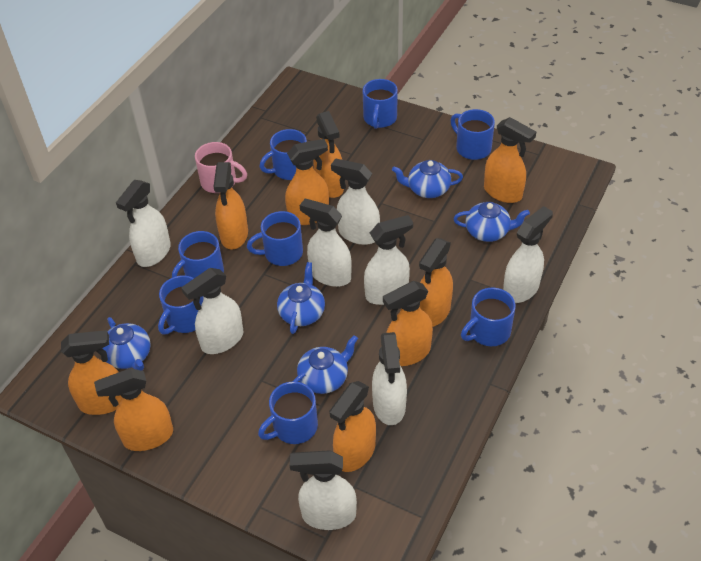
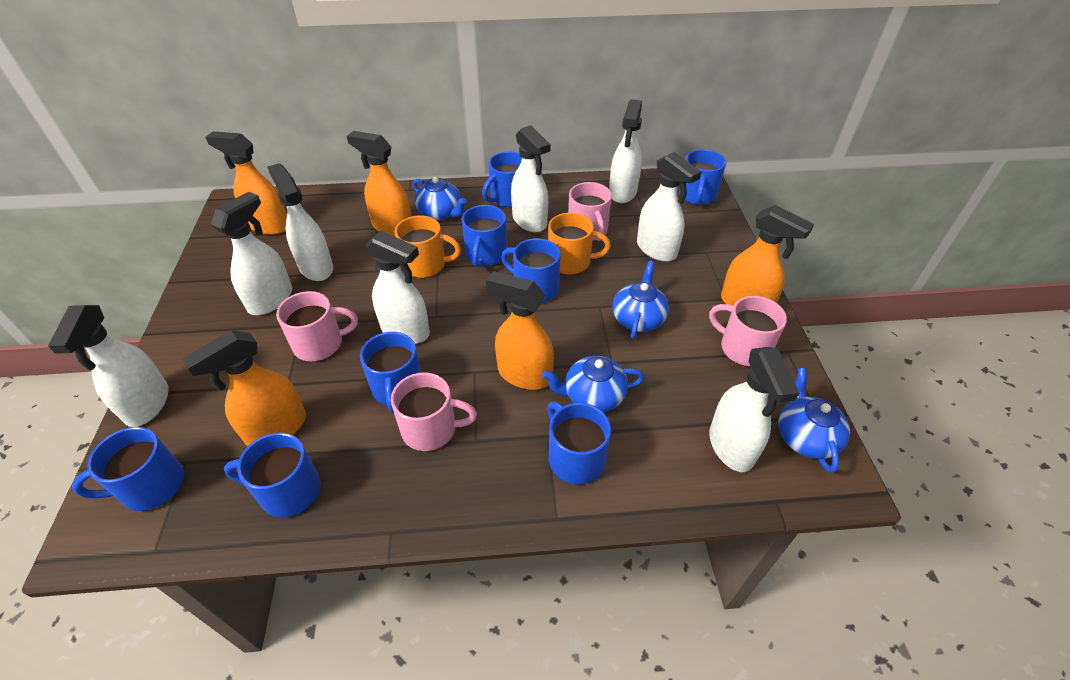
blue teapot: 5 -> 4
orange mug: 0 -> 2
orange spray bottle: 9 -> 5
pink mug: 1 -> 4

